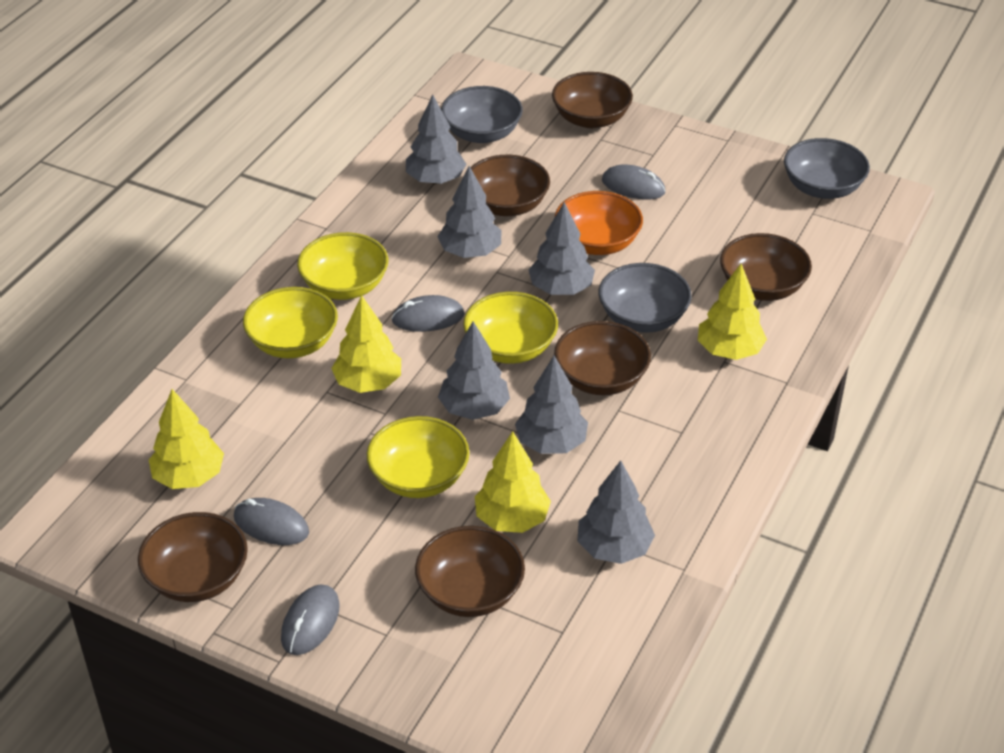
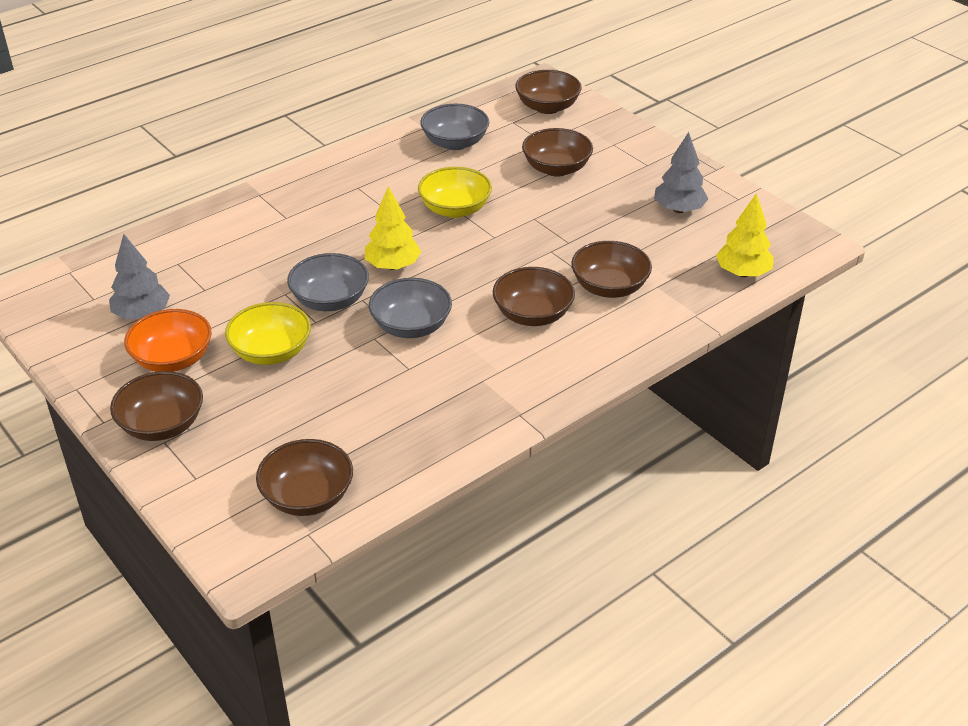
grey mouse: 4 -> 0
grey tree: 6 -> 2
yellow bowl: 4 -> 2
yellow tree: 4 -> 2

